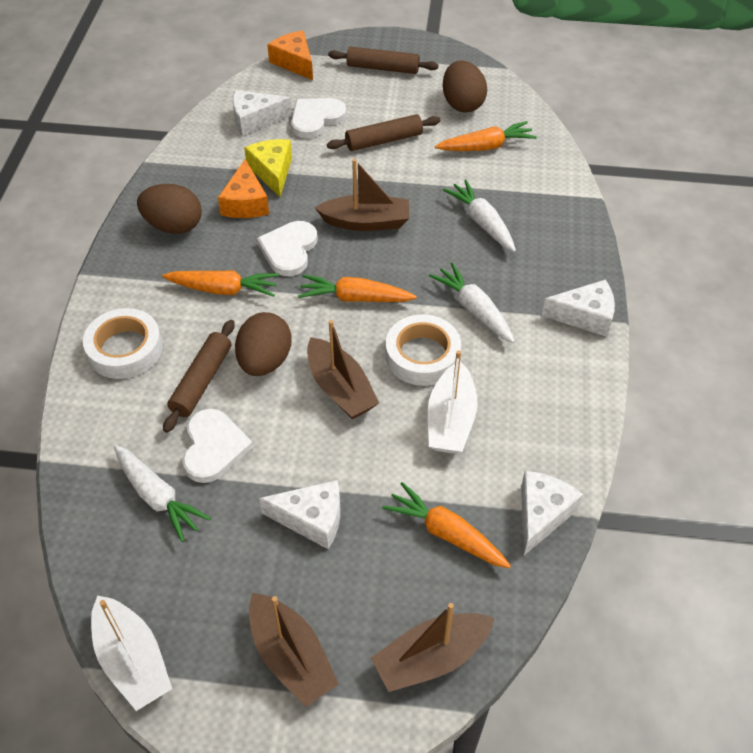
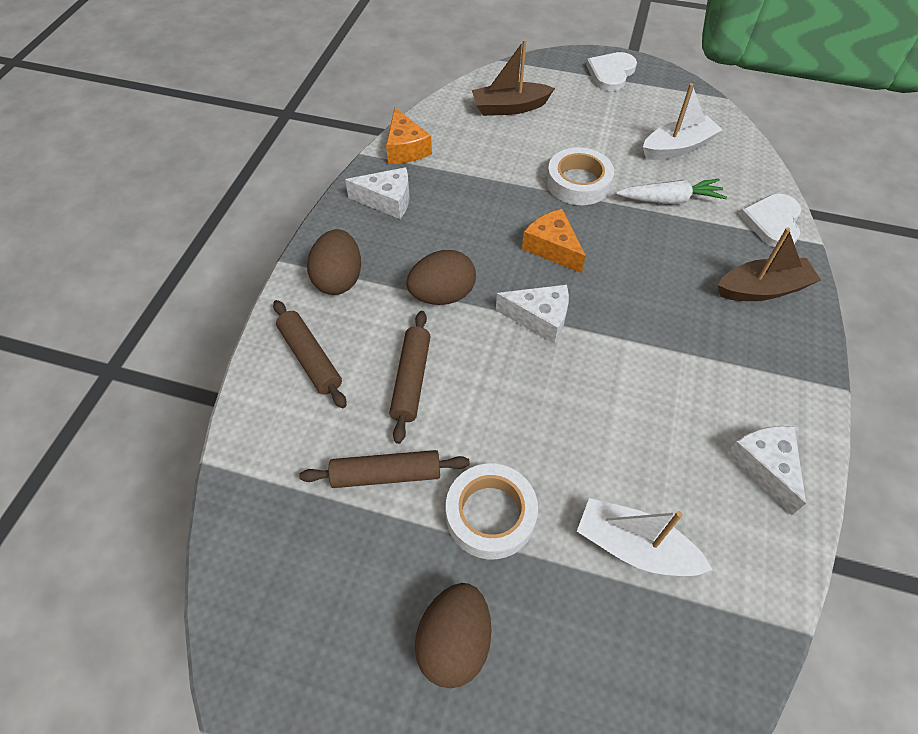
brown boat: 4 -> 2
orange carrot: 4 -> 0
white carrot: 3 -> 1
white cheese: 4 -> 3
white heart: 3 -> 2
yellow cheese: 1 -> 0

